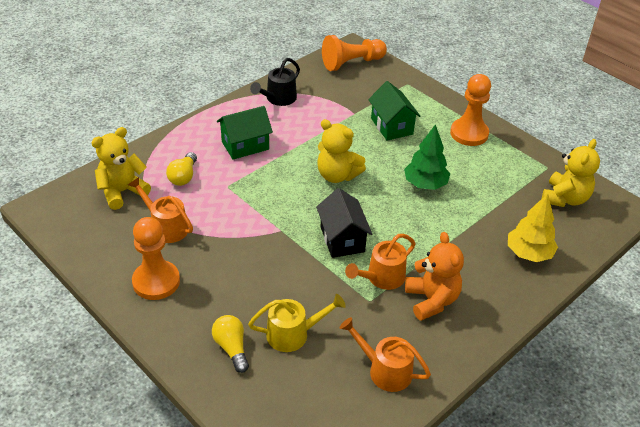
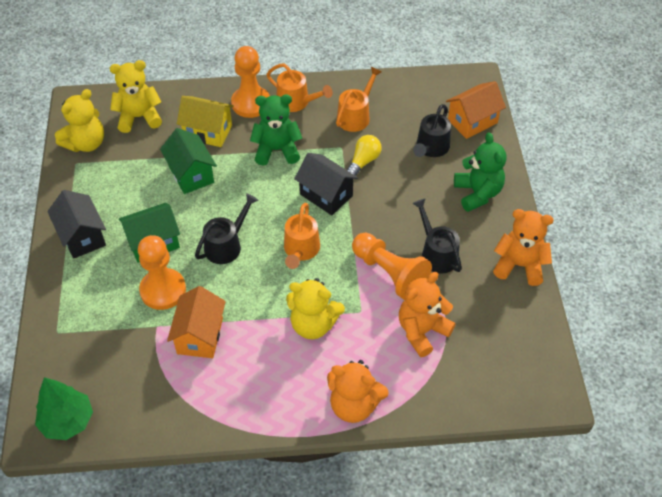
black house: 1 -> 2
black watering can: 1 -> 3
green teddy bear: 0 -> 2
orange house: 0 -> 2
orange teddy bear: 1 -> 3
yellow house: 0 -> 1
yellow light bulb: 2 -> 1
yellow tree: 1 -> 0
yellow watering can: 1 -> 0

